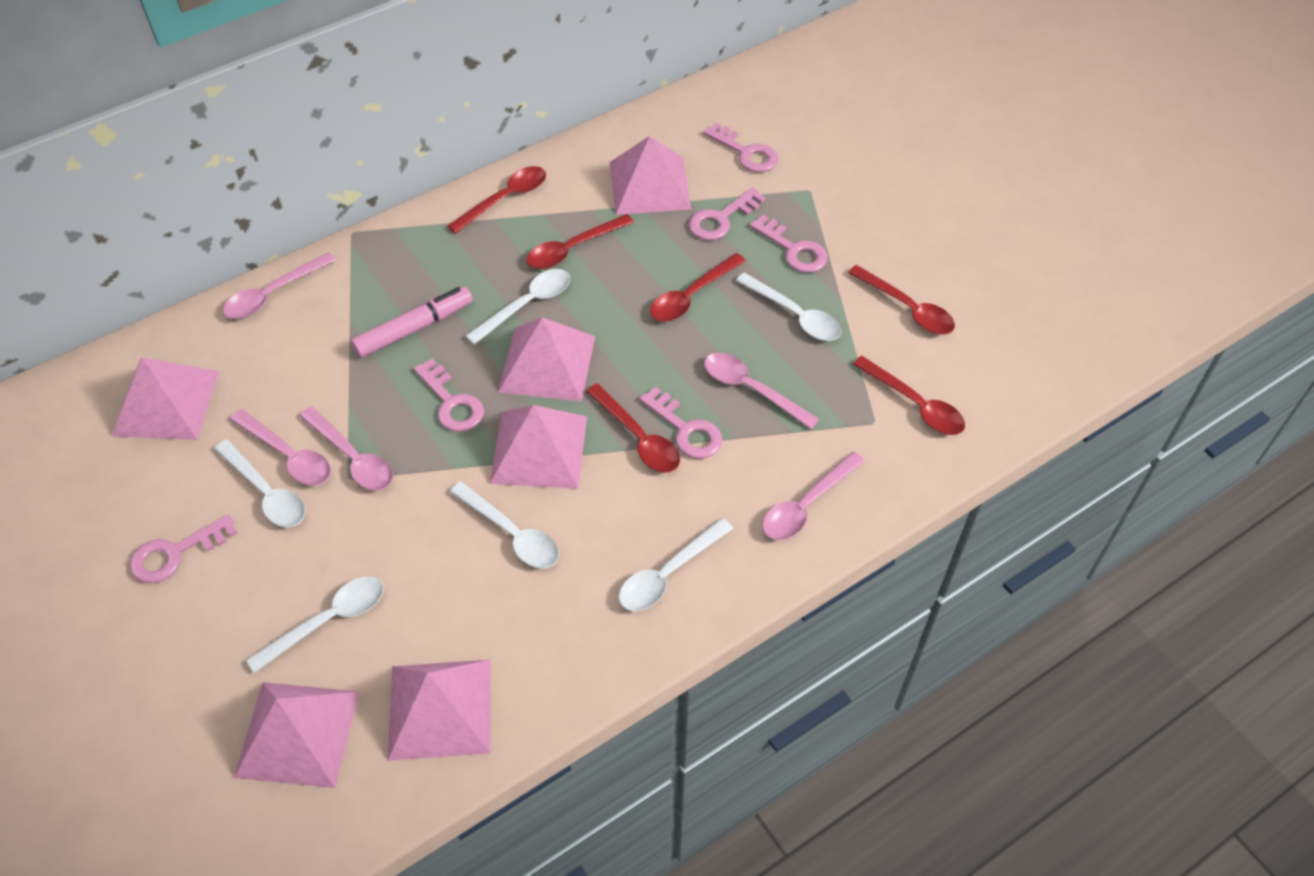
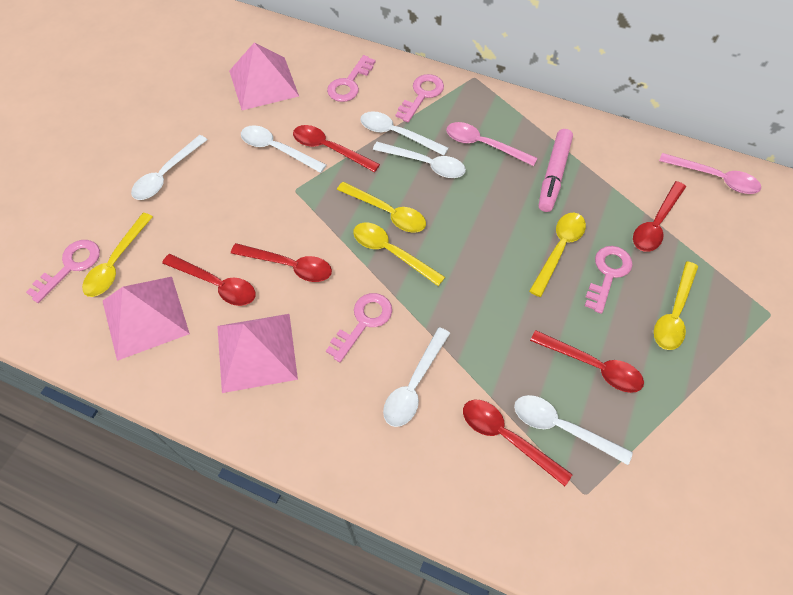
pink key: 6 -> 5
pink pyramid: 6 -> 3
pink spoon: 5 -> 2
yellow spoon: 0 -> 5

